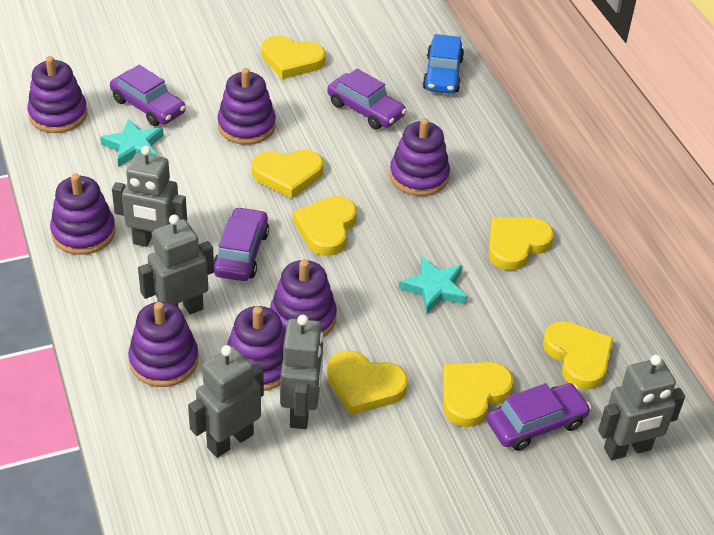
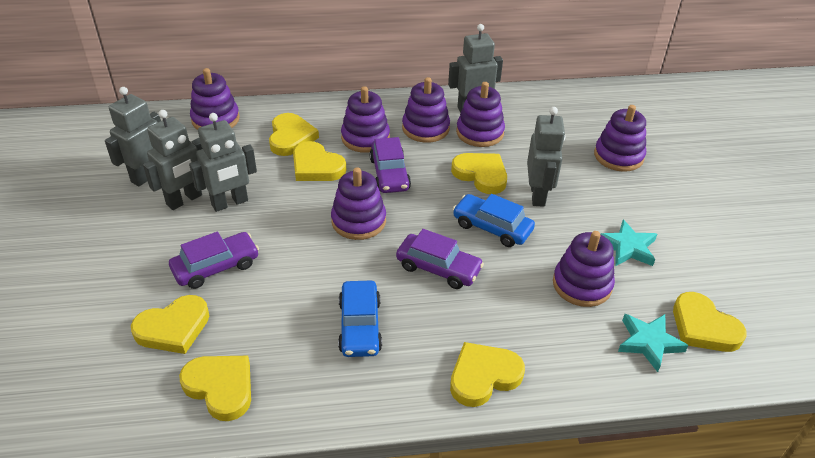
blue car: 1 -> 2
purple car: 4 -> 3

